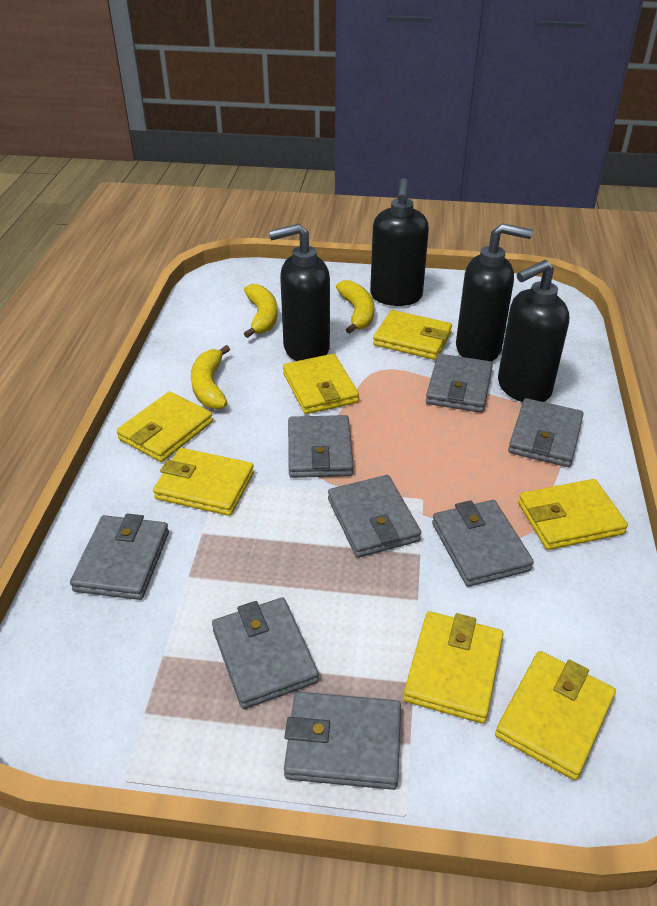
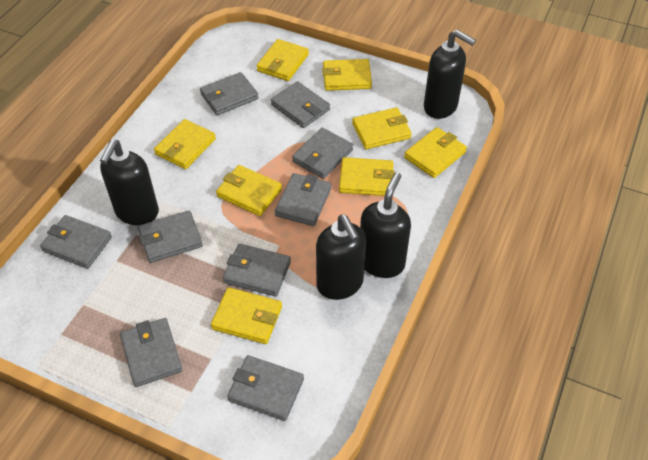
grey wallet: 8 -> 9
yellow banana: 3 -> 0
yellow wallet: 7 -> 8

